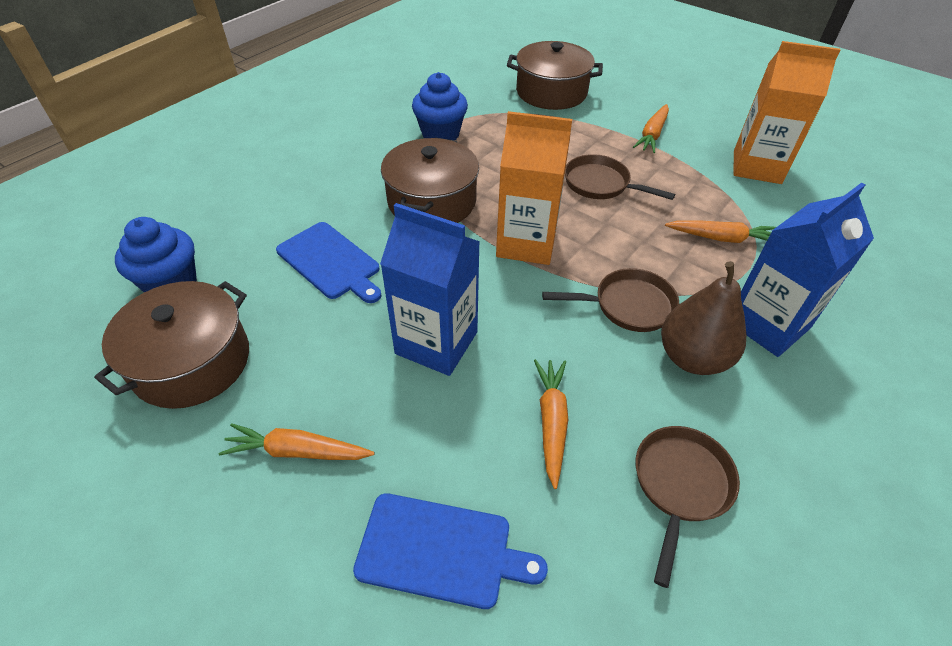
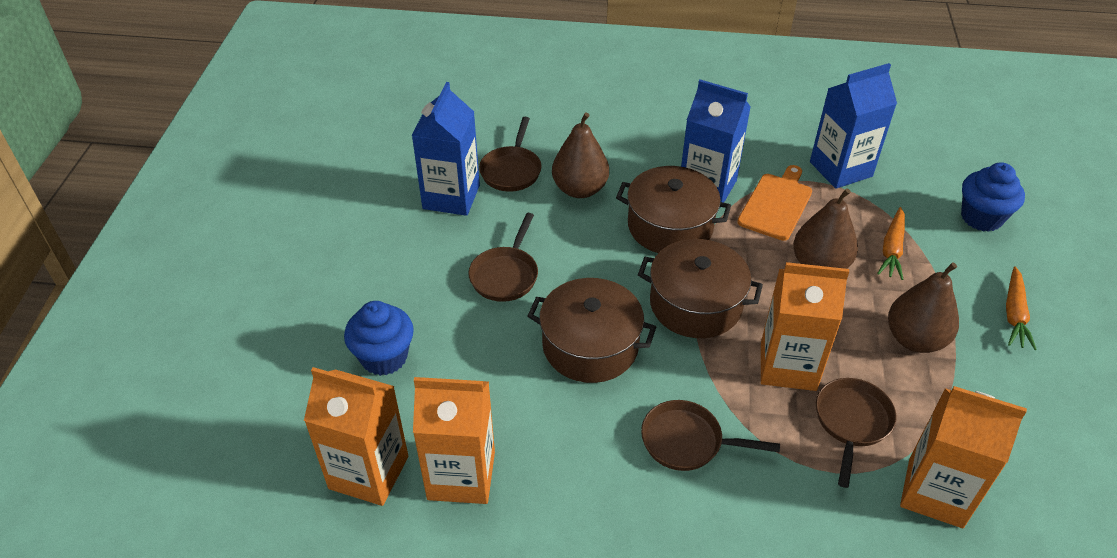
blue carton: 2 -> 3
blue cutting board: 2 -> 0
brown pan: 3 -> 4
brown pear: 1 -> 3
orange carrot: 4 -> 2
orange carton: 2 -> 4
orange cutting board: 0 -> 1

